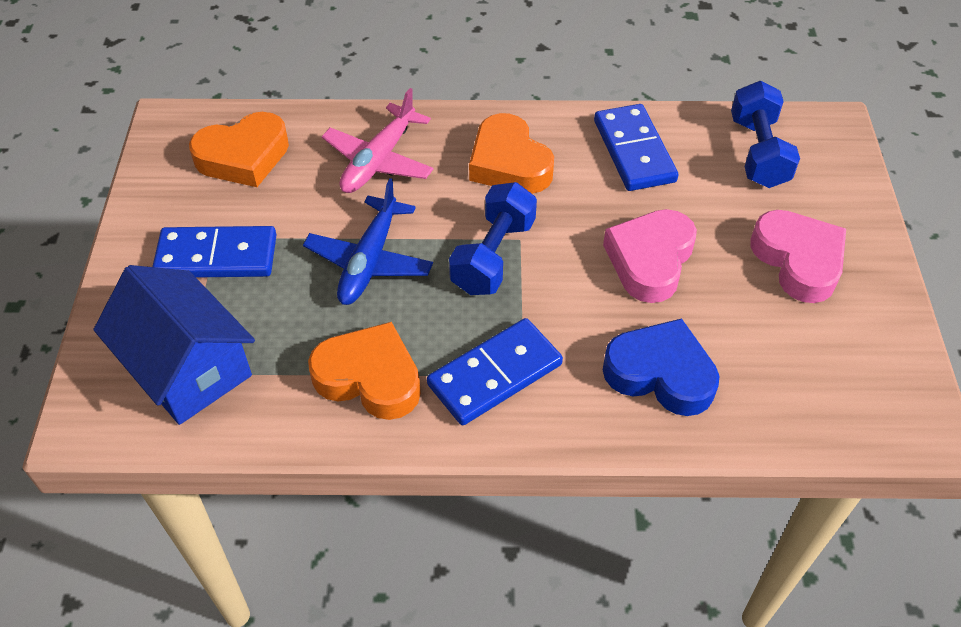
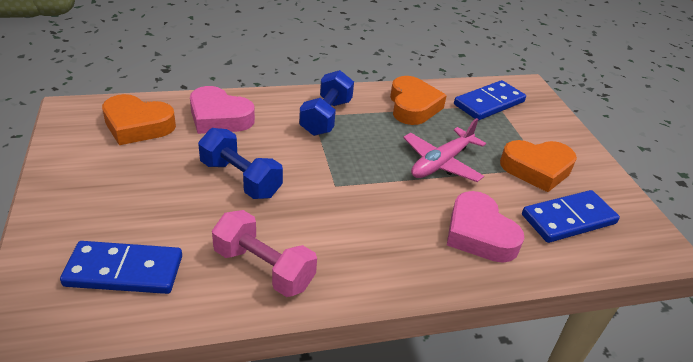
blue heart: 1 -> 0
blue house: 1 -> 0
blue plane: 1 -> 0
pink dumbbell: 0 -> 1

